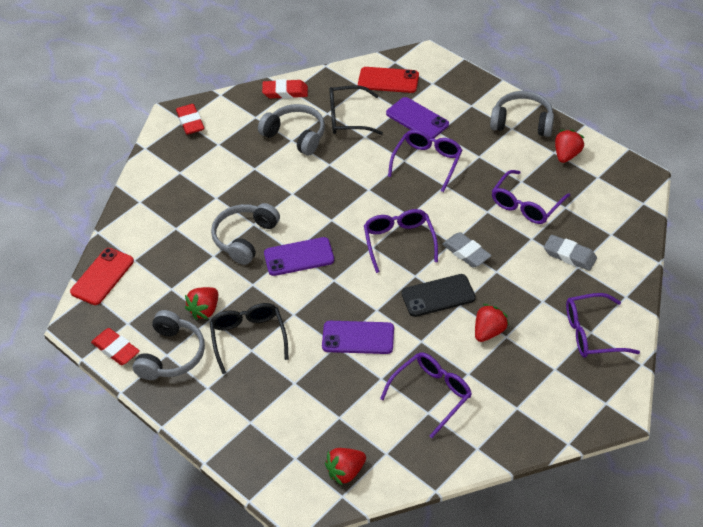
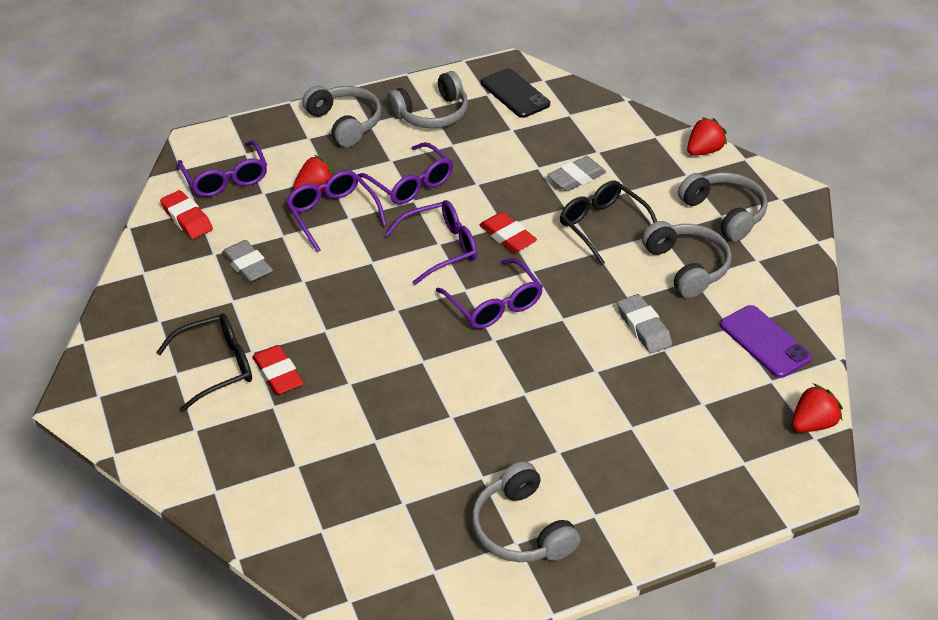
grey eraser: 2 -> 3
grey headphones: 4 -> 5
purple phone: 3 -> 1
red phone: 2 -> 0
red strawberry: 4 -> 3

